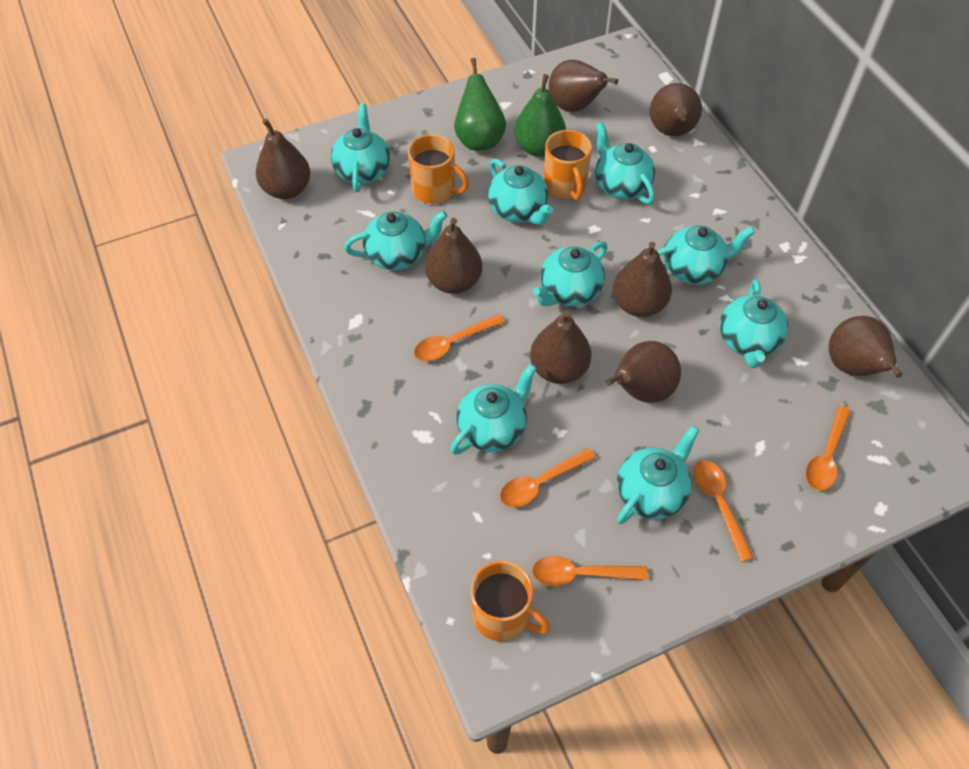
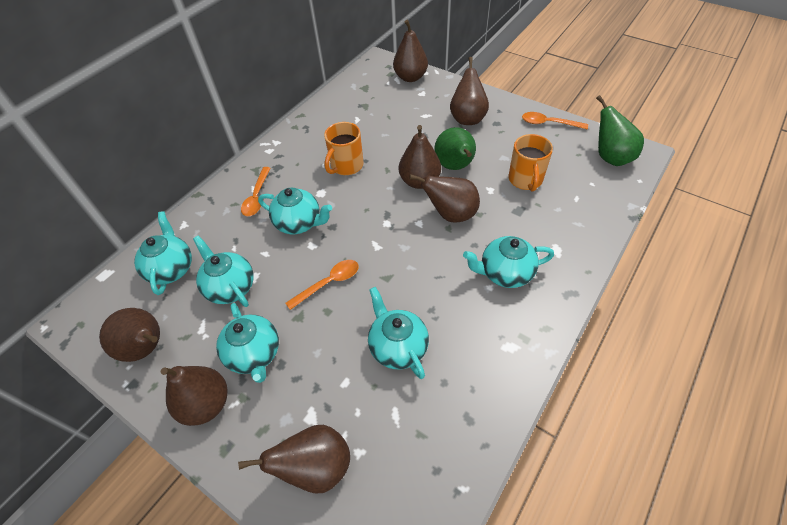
brown pear: 8 -> 7
orange mug: 3 -> 2
orange spoon: 5 -> 3
turquoise teapot: 9 -> 6

